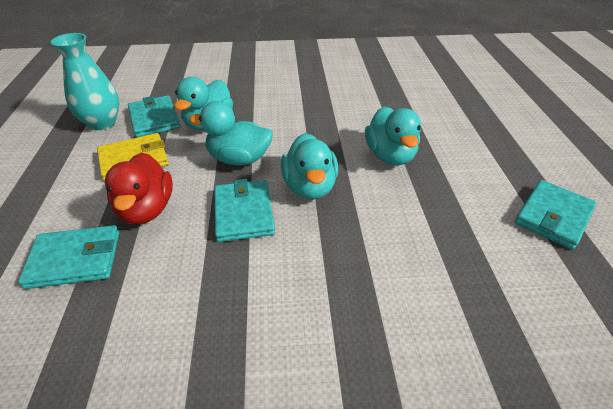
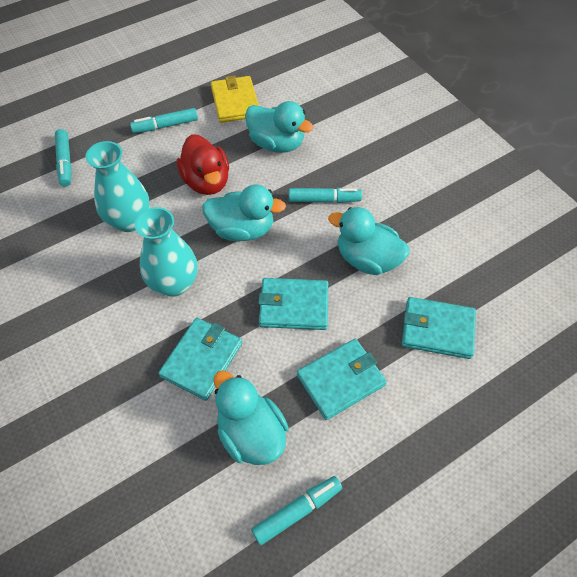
turquoise marker: 0 -> 4
turquoise vase: 1 -> 2

